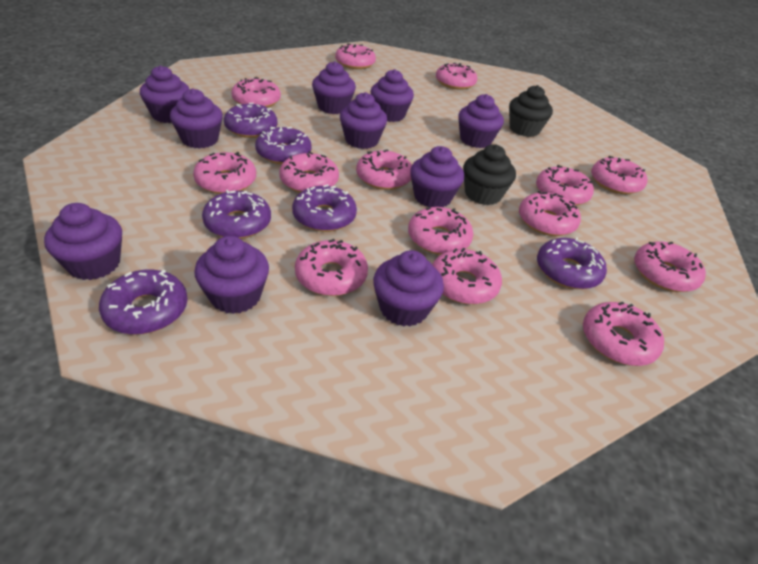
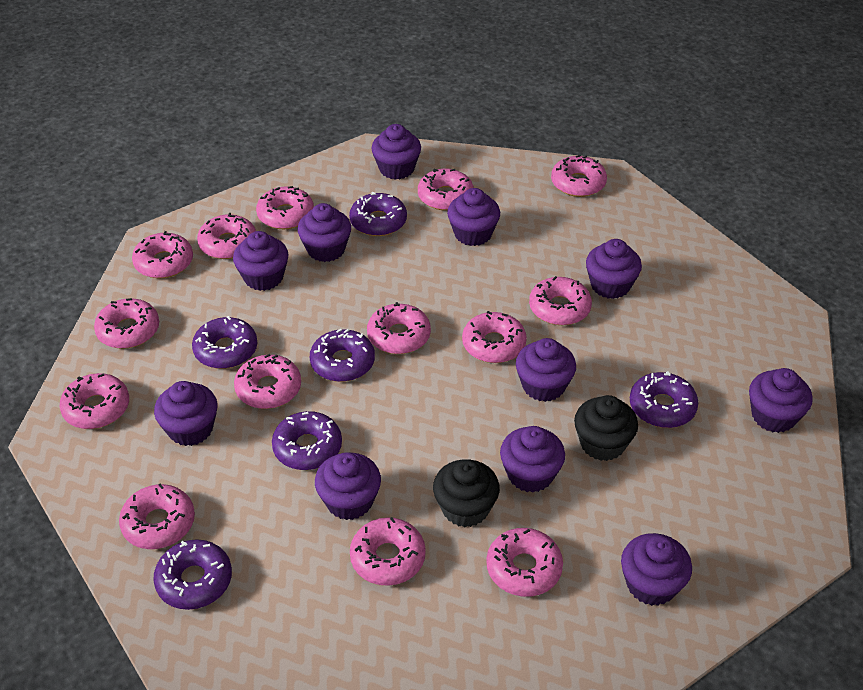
purple cupcake: 10 -> 11

